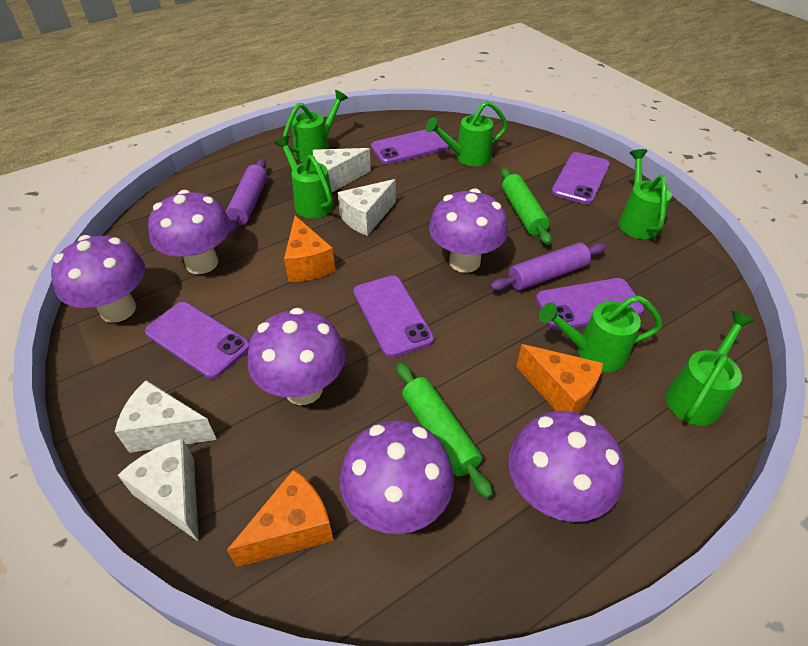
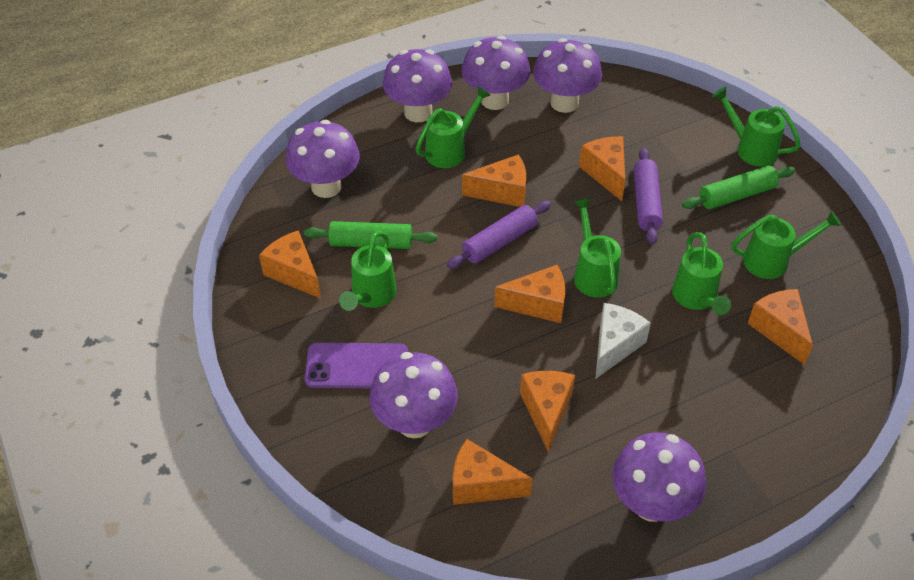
orange cheese: 3 -> 7
purple phone: 5 -> 1
white cheese: 4 -> 1

